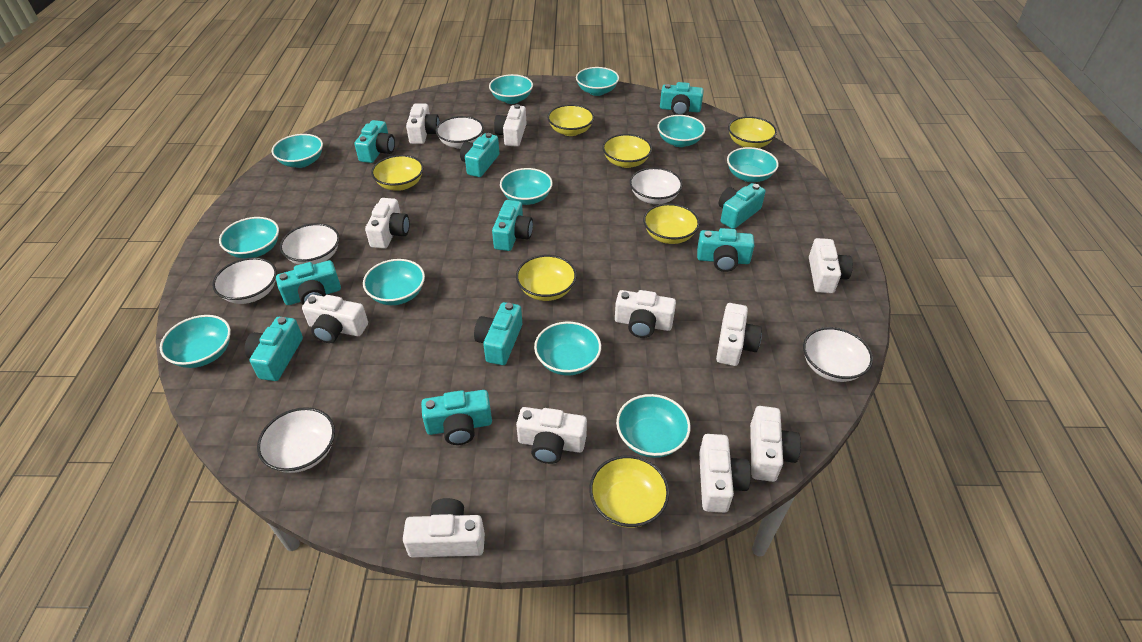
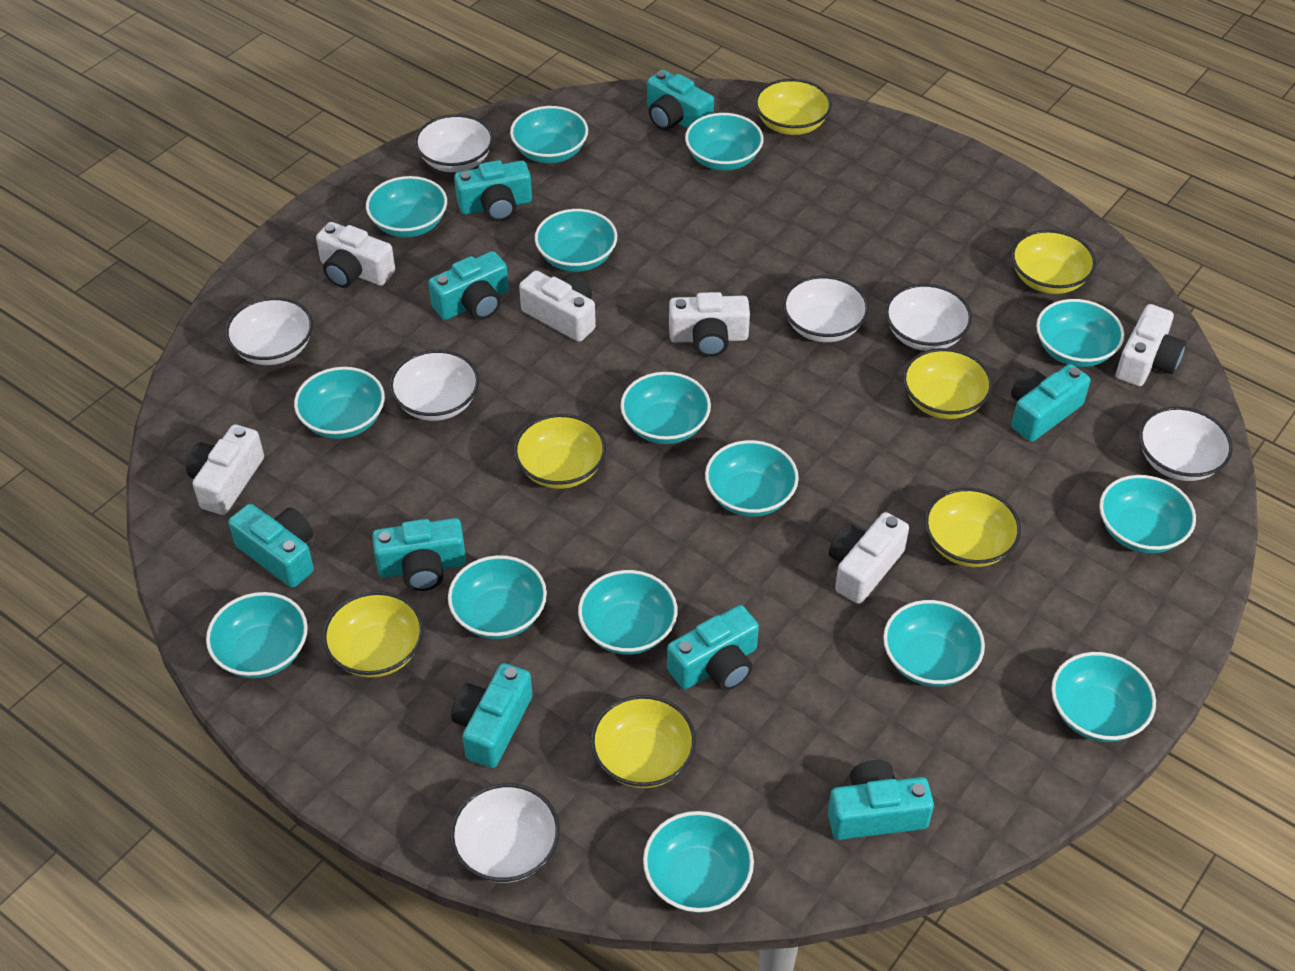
turquoise bowl: 11 -> 15
turquoise camera: 10 -> 9
white bowl: 6 -> 7
white camera: 11 -> 6

